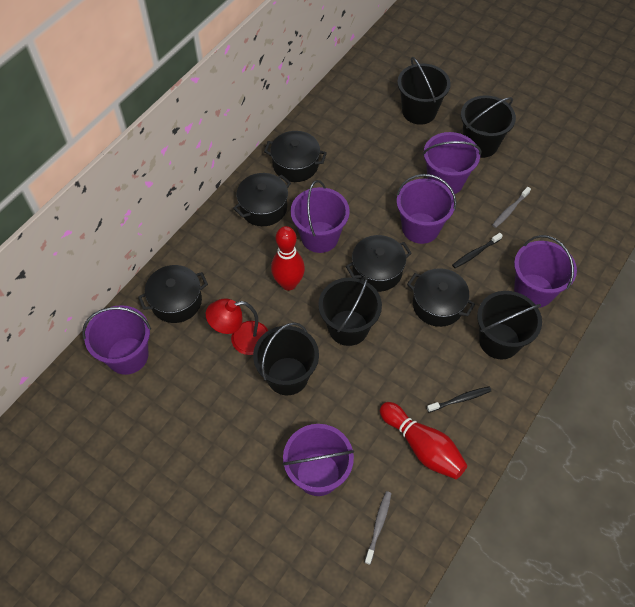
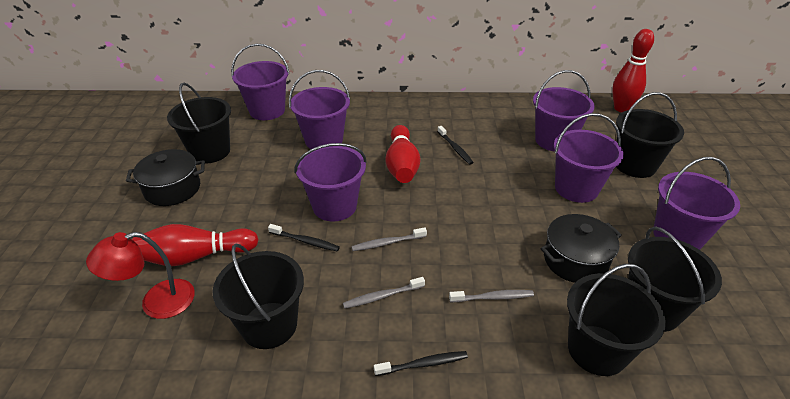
black pot: 5 -> 2
black toothbrush: 2 -> 3
grey toothbrush: 2 -> 3
red bowling pin: 2 -> 3

